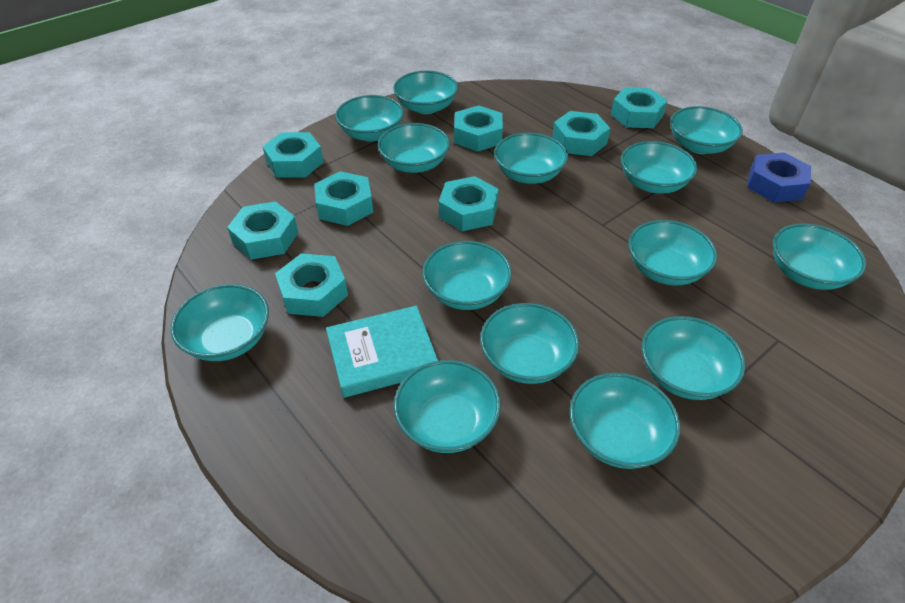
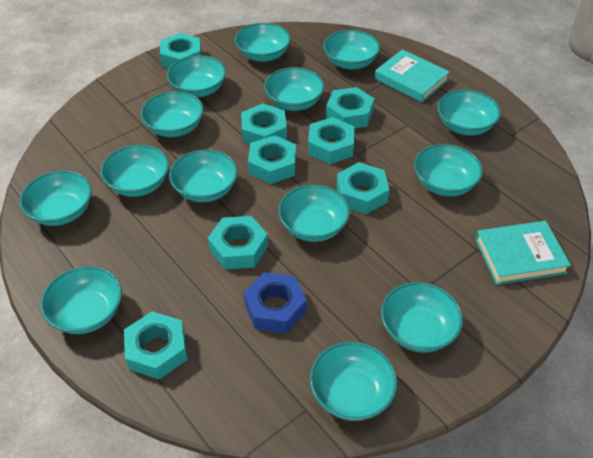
turquoise book: 1 -> 2

